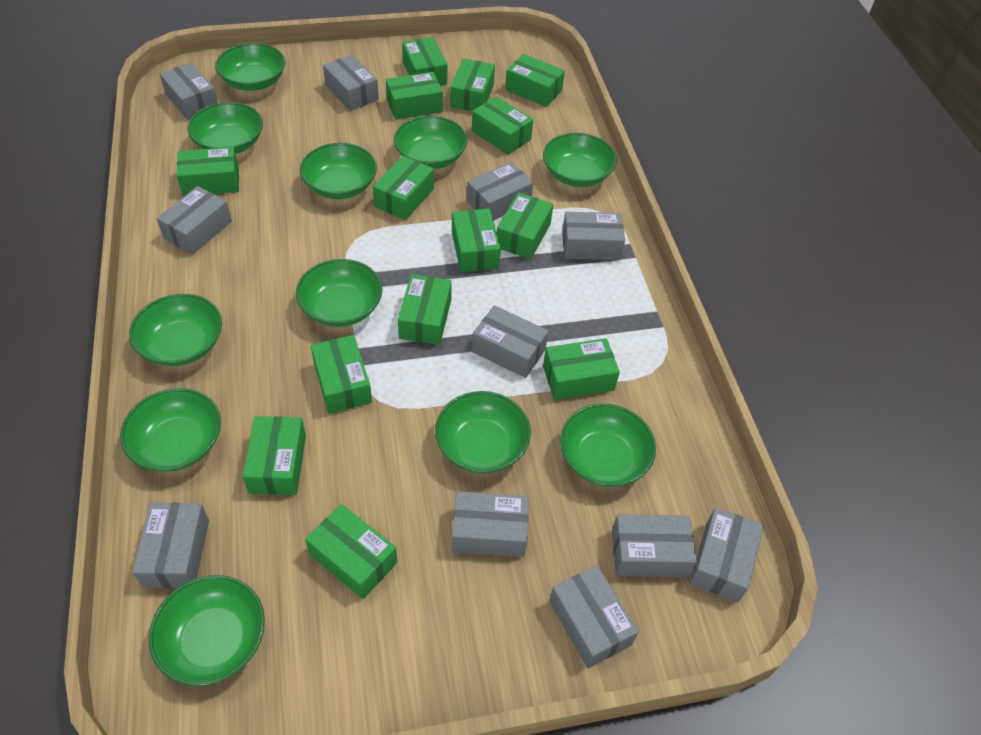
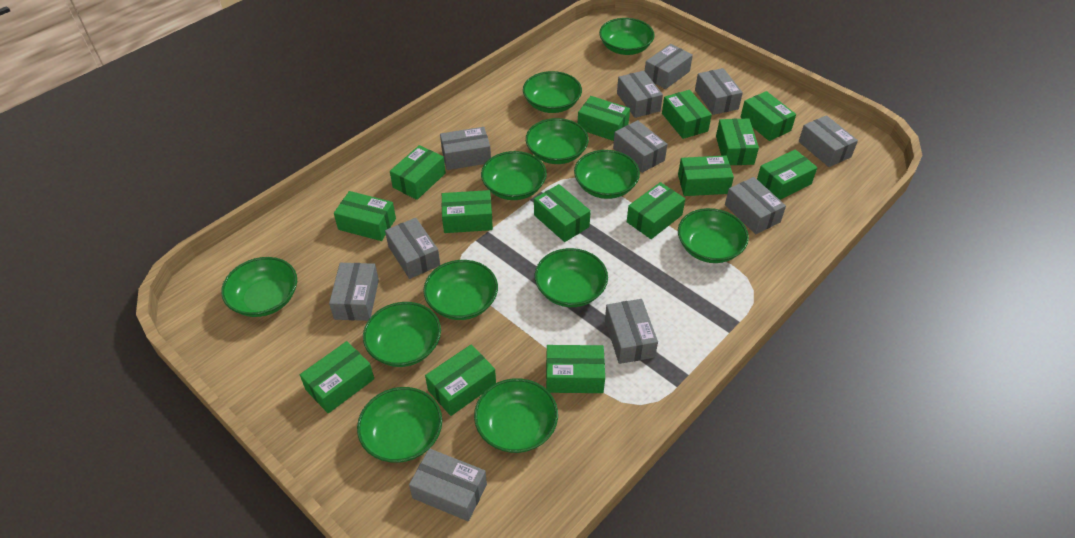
green bowl: 11 -> 12

